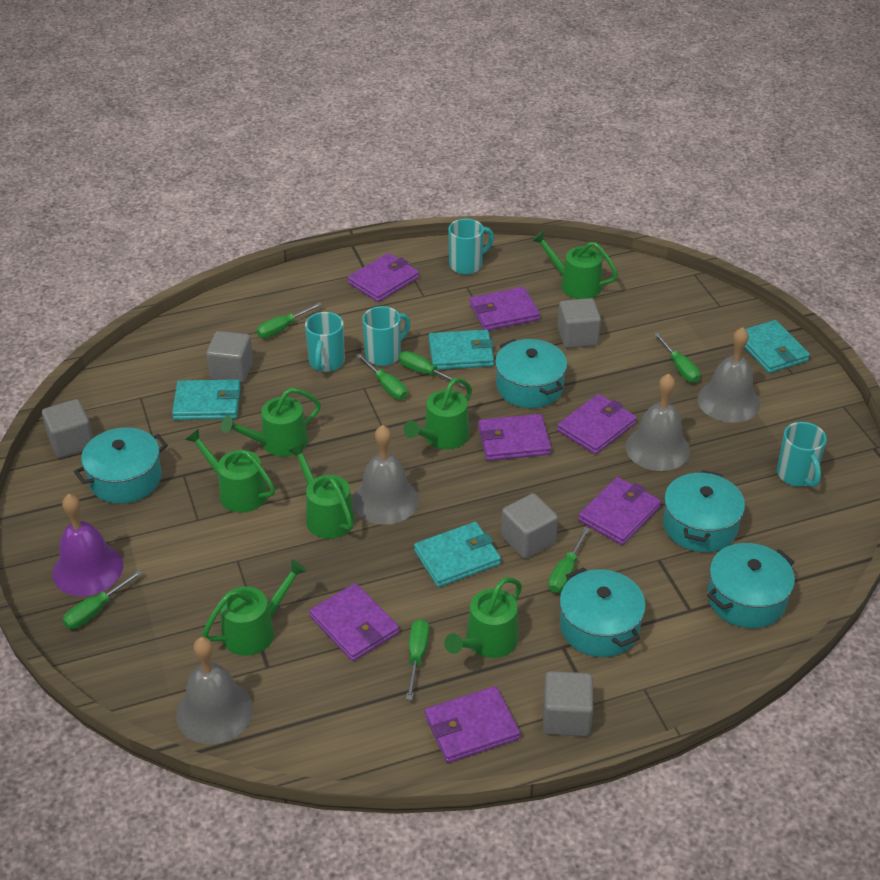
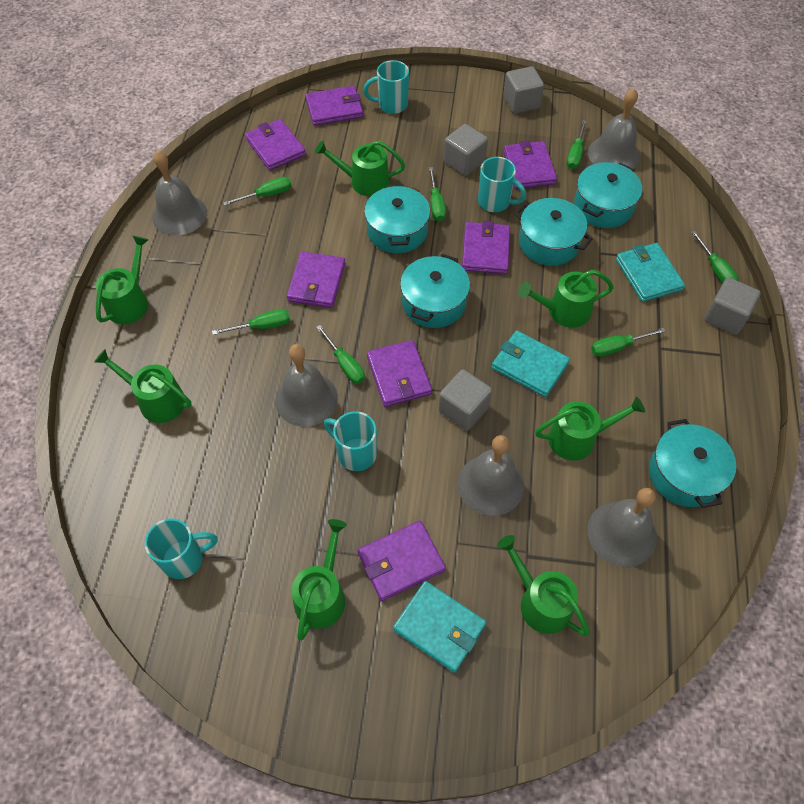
grey bell: 4 -> 5
grey cube: 5 -> 4
purple bell: 1 -> 0
turquoise wallet: 4 -> 3

